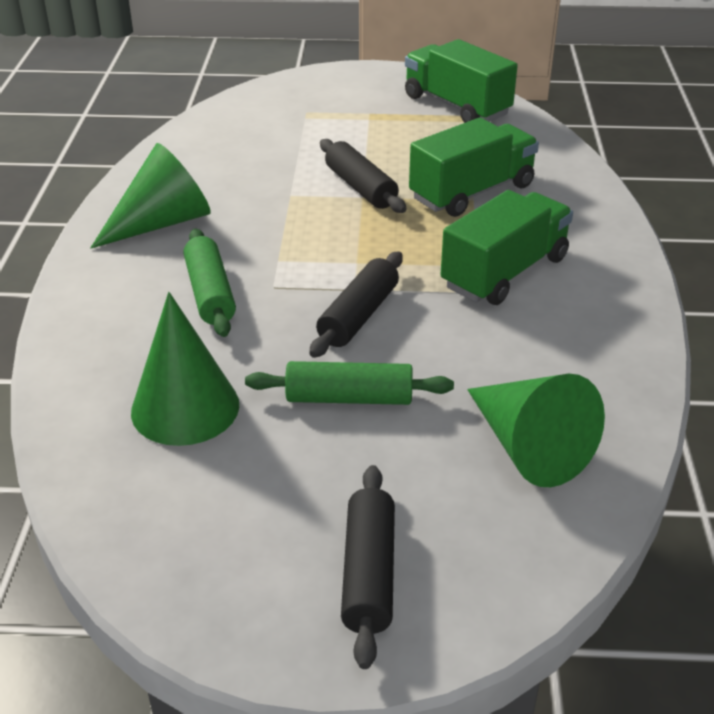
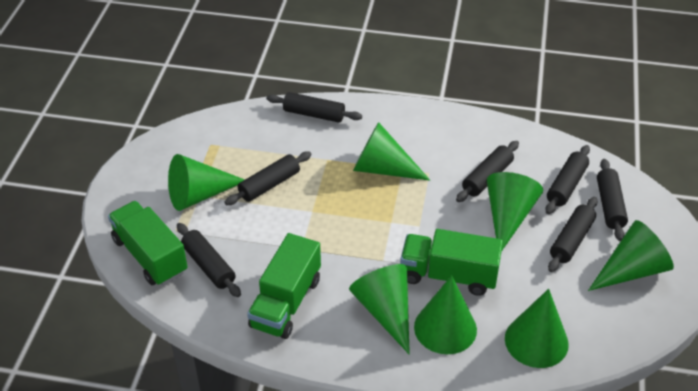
black rolling pin: 3 -> 7
green cone: 3 -> 7
green rolling pin: 2 -> 0

